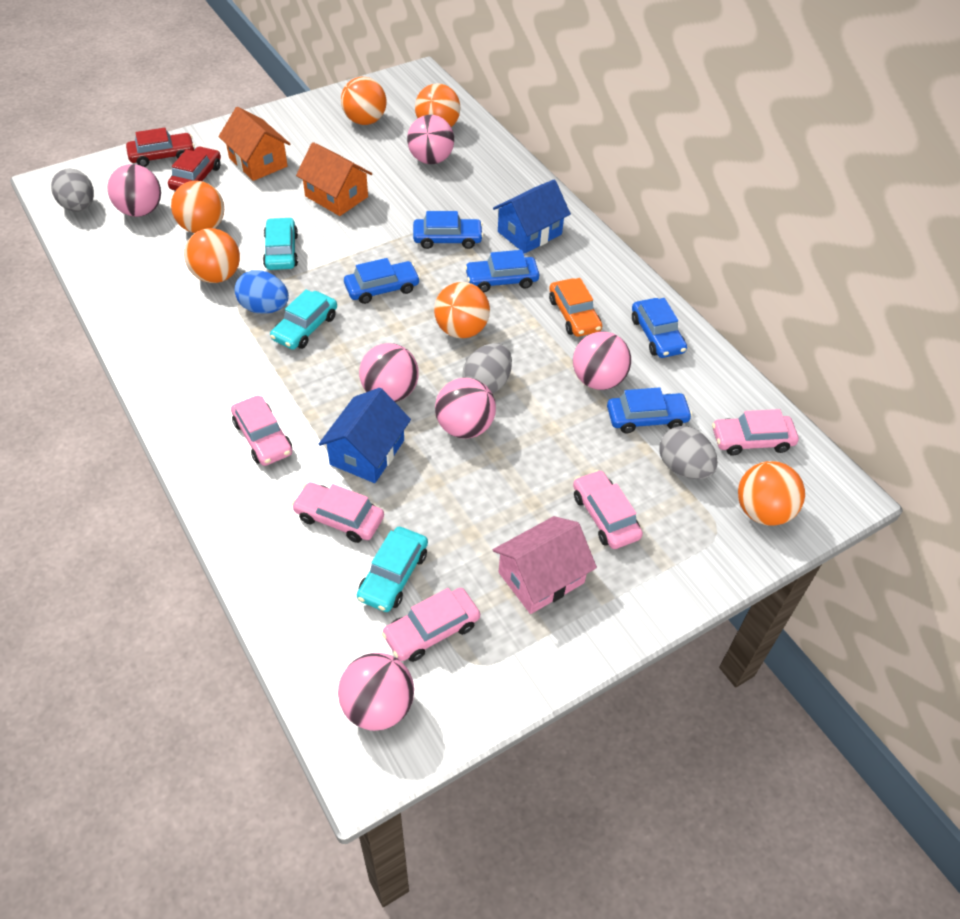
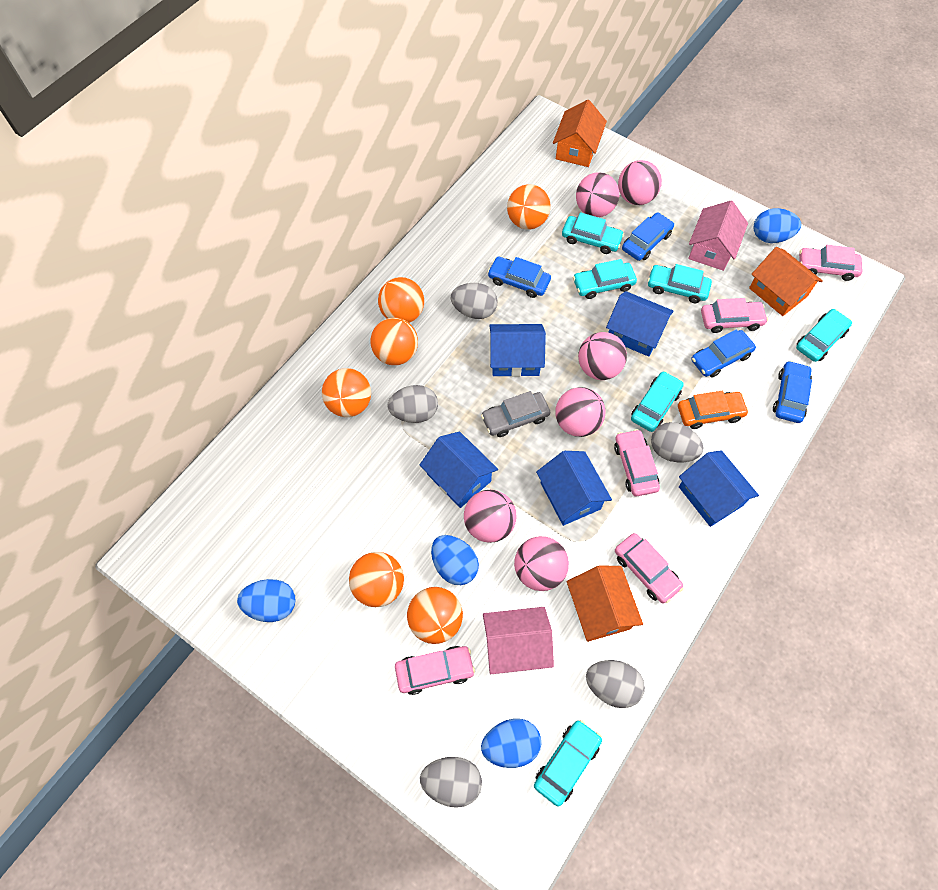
blue car: 5 -> 4
blue egg: 1 -> 4
blue house: 2 -> 5
grey car: 0 -> 1
grey egg: 3 -> 5
orange house: 2 -> 3
pink house: 1 -> 2
red car: 2 -> 0
turquoise car: 3 -> 6

